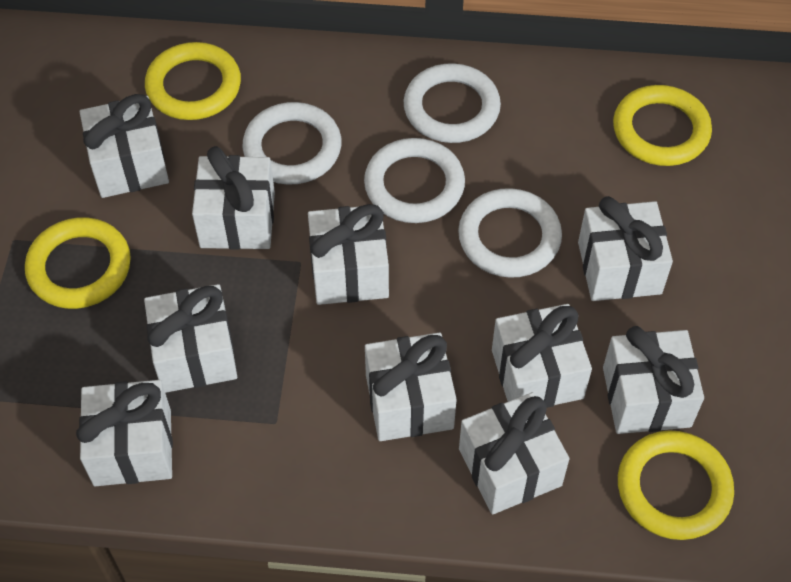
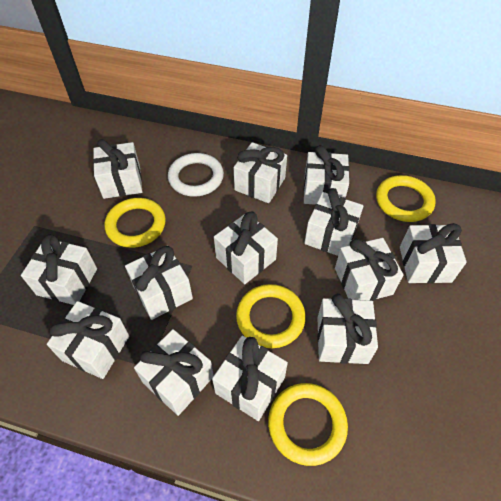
white gift: 10 -> 13
white ring: 4 -> 1

